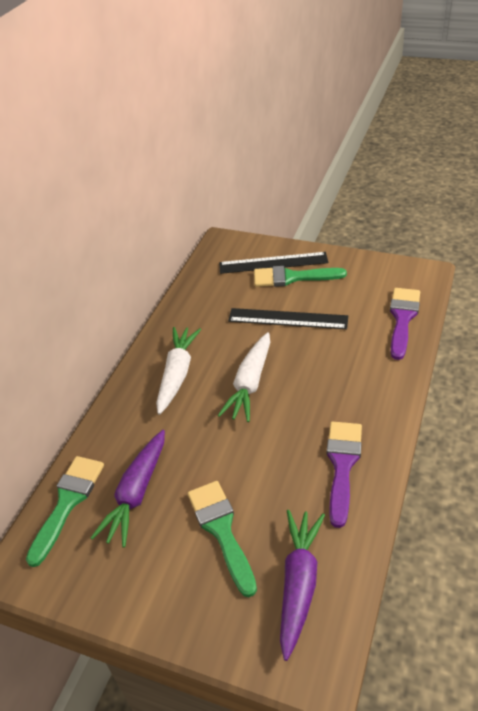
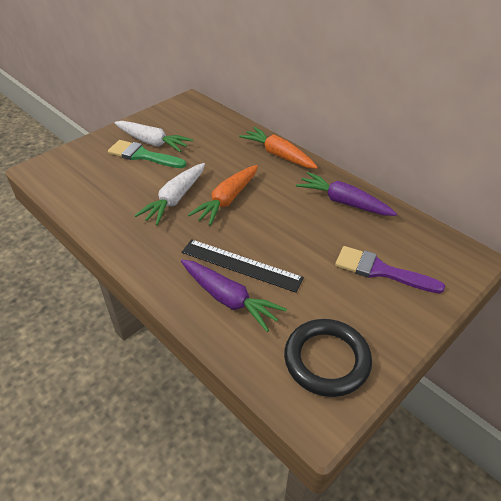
black ring: 0 -> 1
black ruler: 2 -> 1
green brush: 3 -> 1
orange carrot: 0 -> 2
purple brush: 2 -> 1

